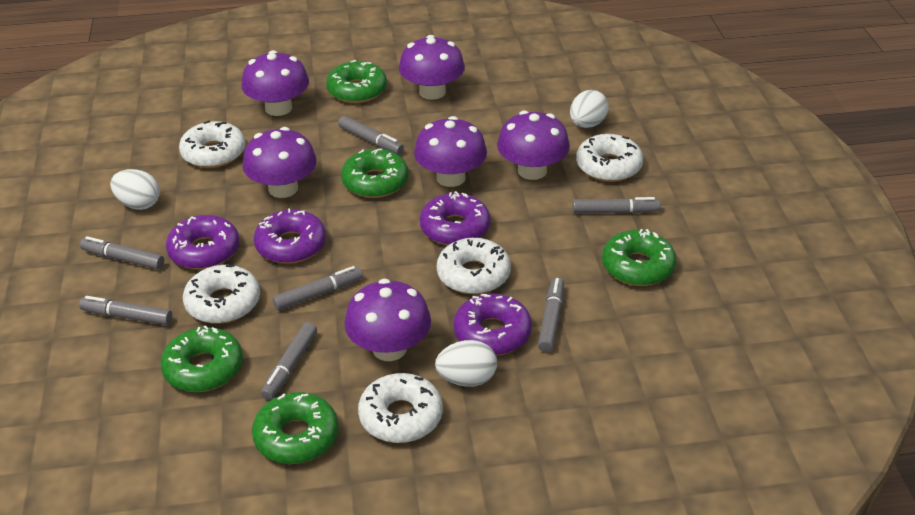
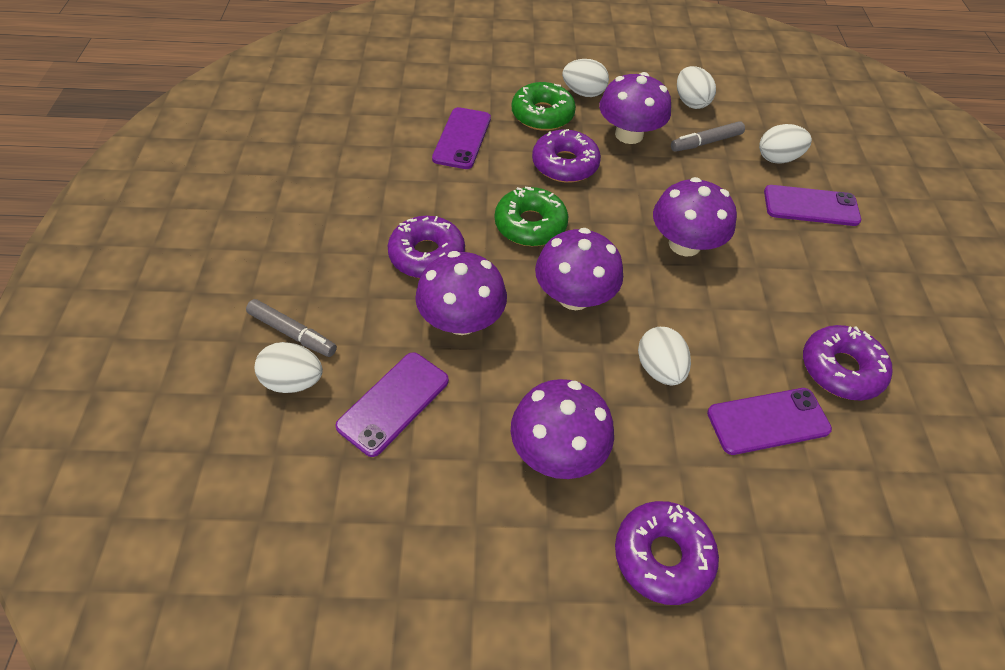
green donut: 5 -> 2
grey marker: 7 -> 2
purple mushroom: 6 -> 5
purple phone: 0 -> 4
white donut: 5 -> 0
white egg: 3 -> 5

